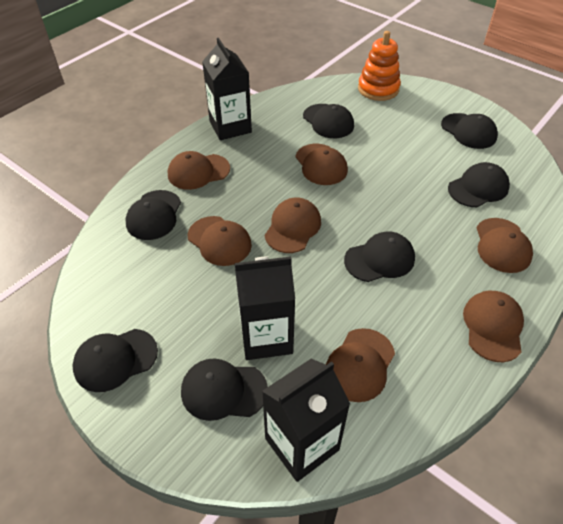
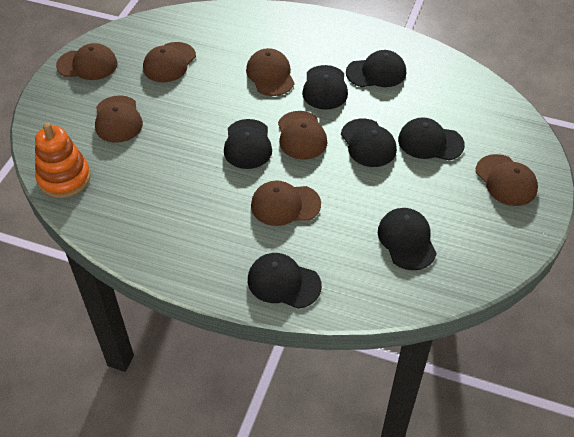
black carton: 3 -> 0

